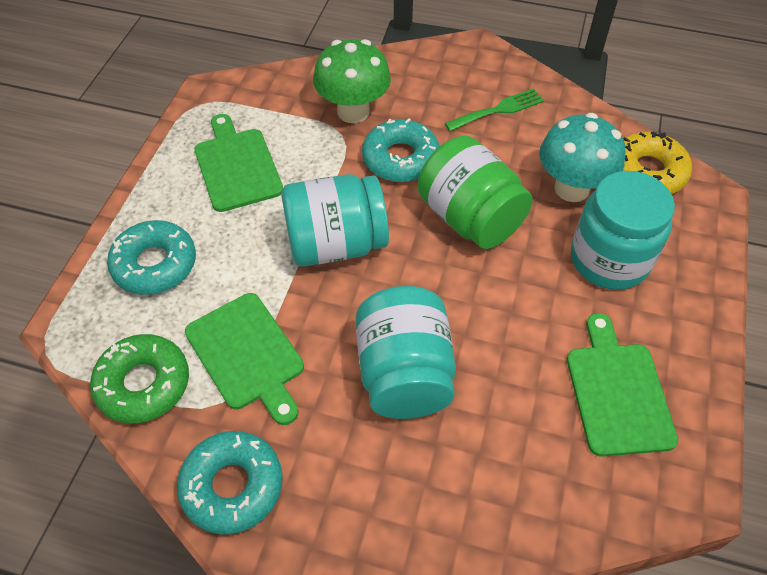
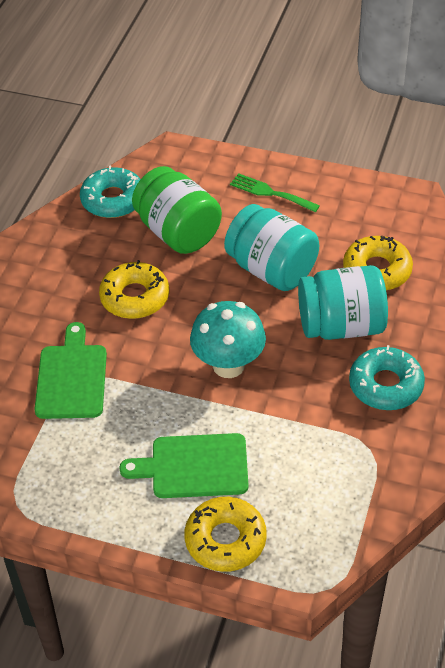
green cutting board: 3 -> 2
green donut: 1 -> 0
green mushroom: 1 -> 0
turquoise donut: 3 -> 2
turquoise jar: 3 -> 2
yellow donut: 1 -> 3

